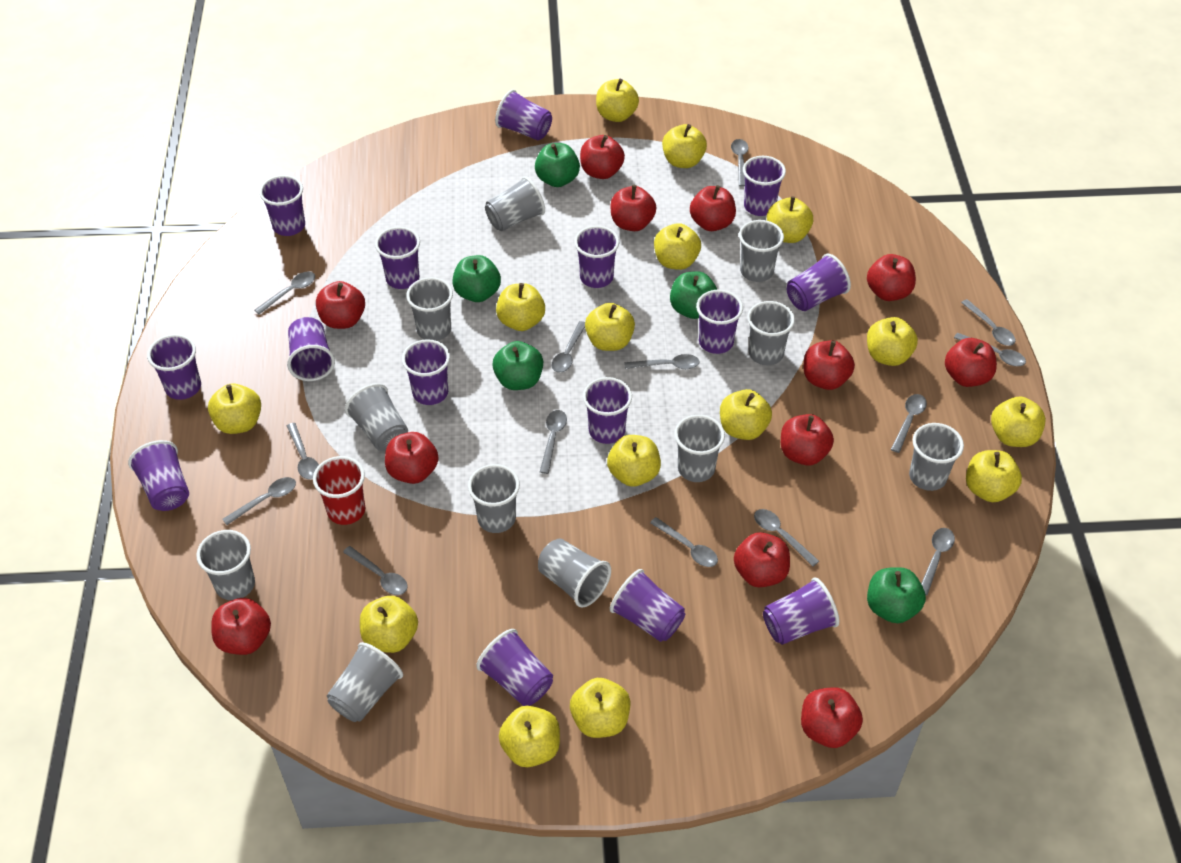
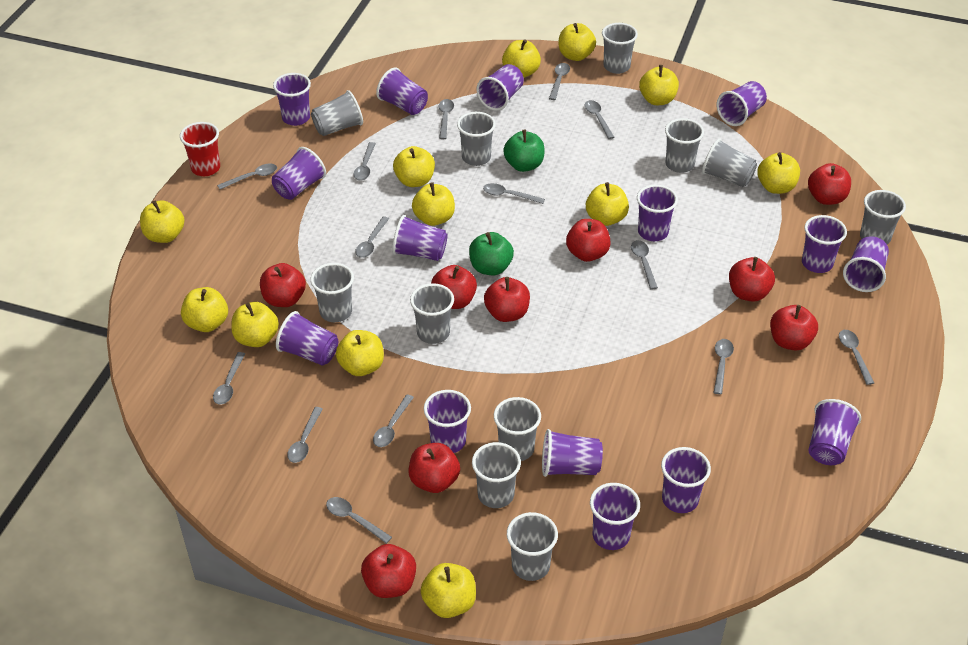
green apple: 5 -> 2
red apple: 12 -> 9
yellow apple: 15 -> 12

